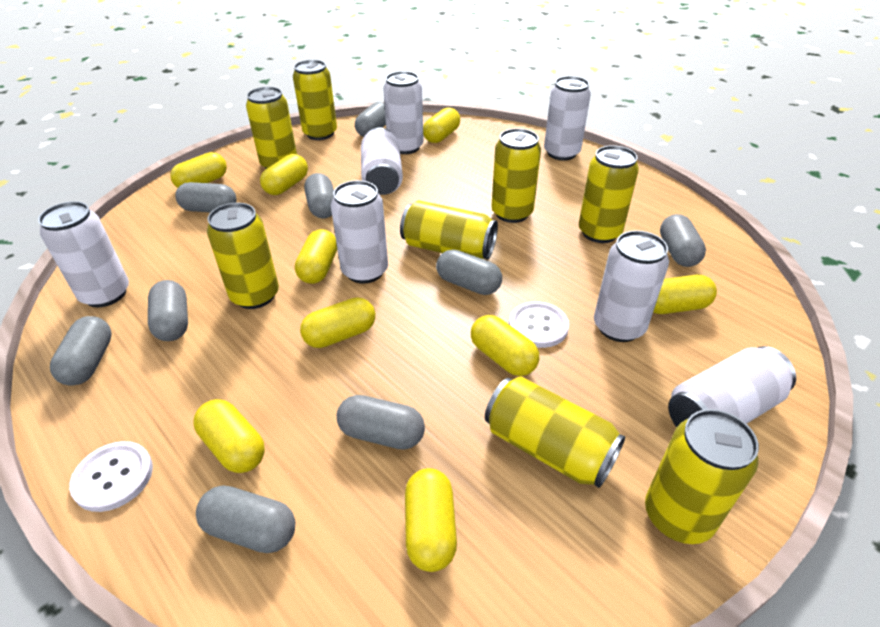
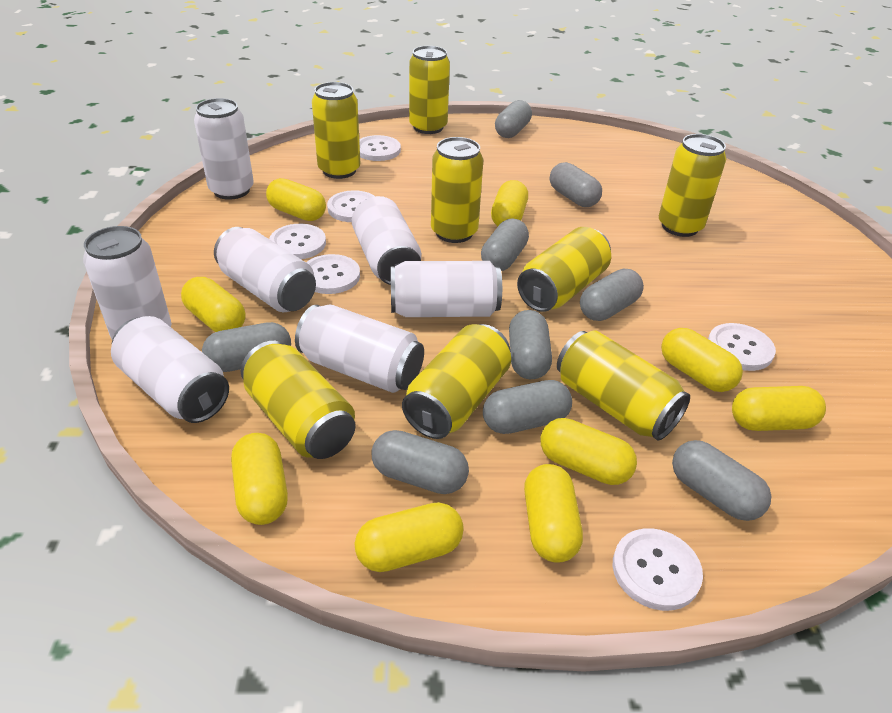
white button: 2 -> 6

